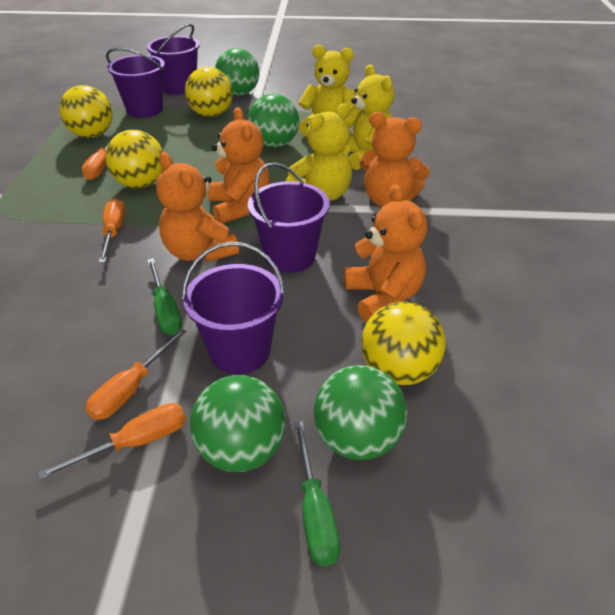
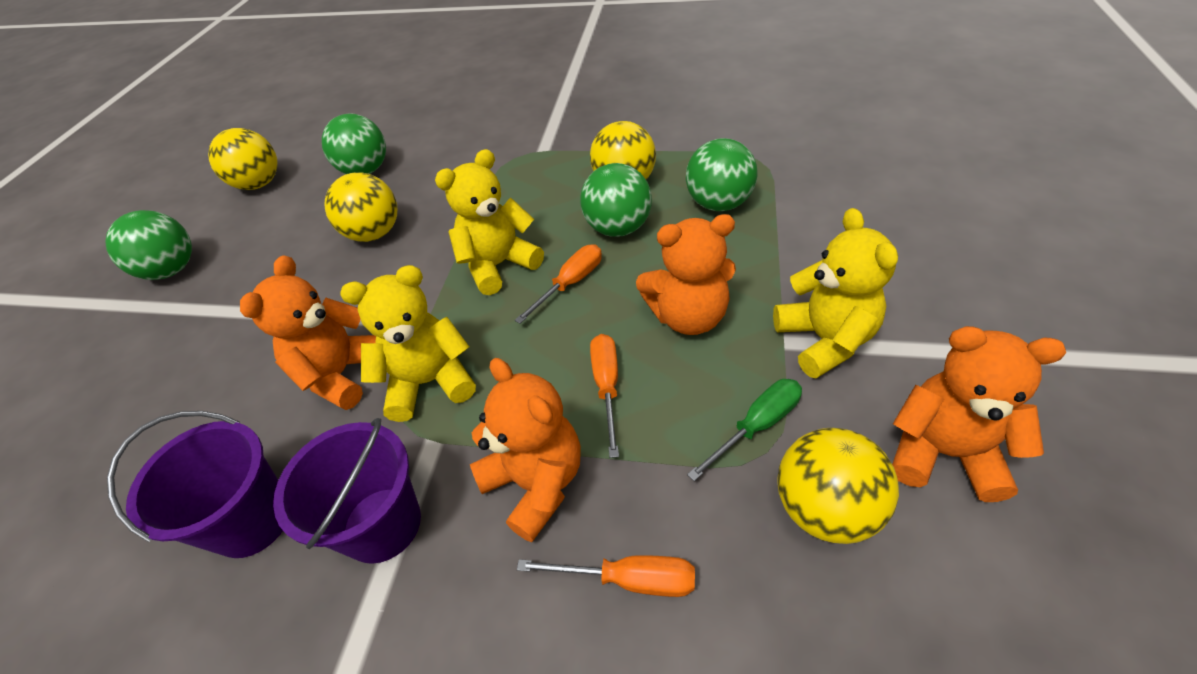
green screwdriver: 2 -> 1
orange screwdriver: 4 -> 3
purple bucket: 4 -> 2

